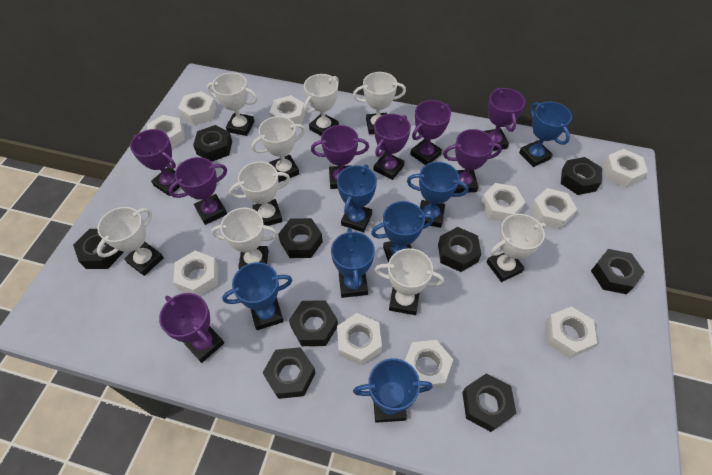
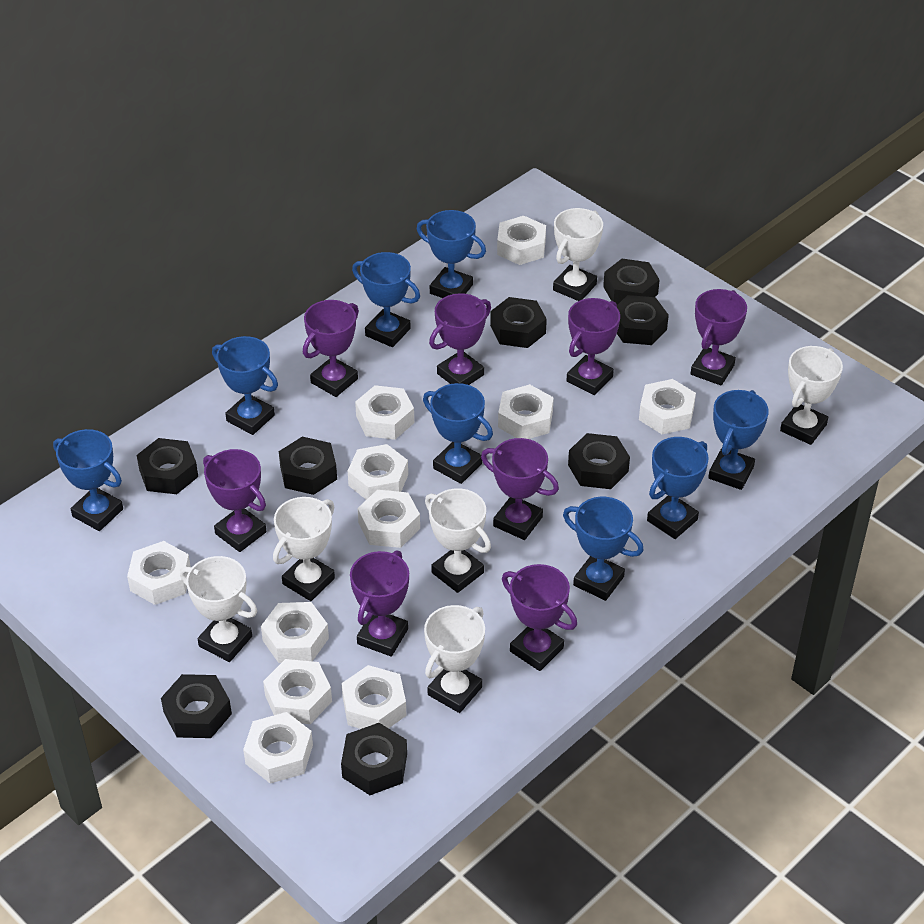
black nut: 9 -> 8
blue trophy: 7 -> 8
white nut: 10 -> 11
white trophy: 9 -> 6

